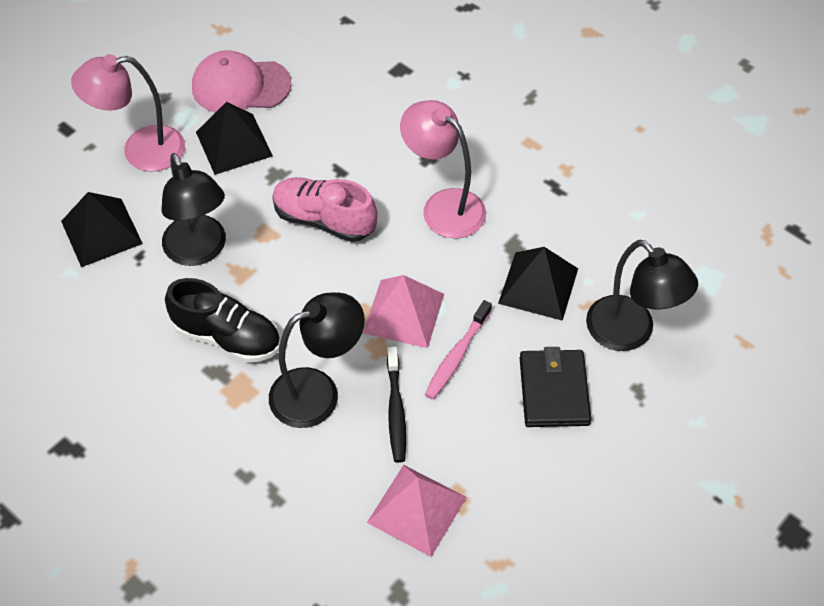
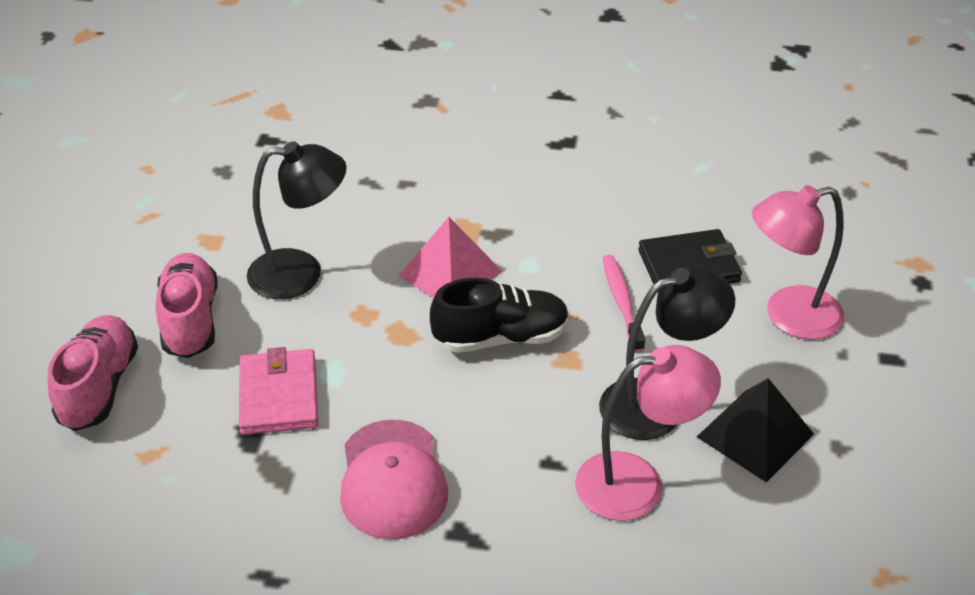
black lamp: 3 -> 2
black pyramid: 3 -> 1
black toothbrush: 1 -> 0
pink pyramid: 2 -> 1
pink shoe: 1 -> 2
pink wallet: 0 -> 1

